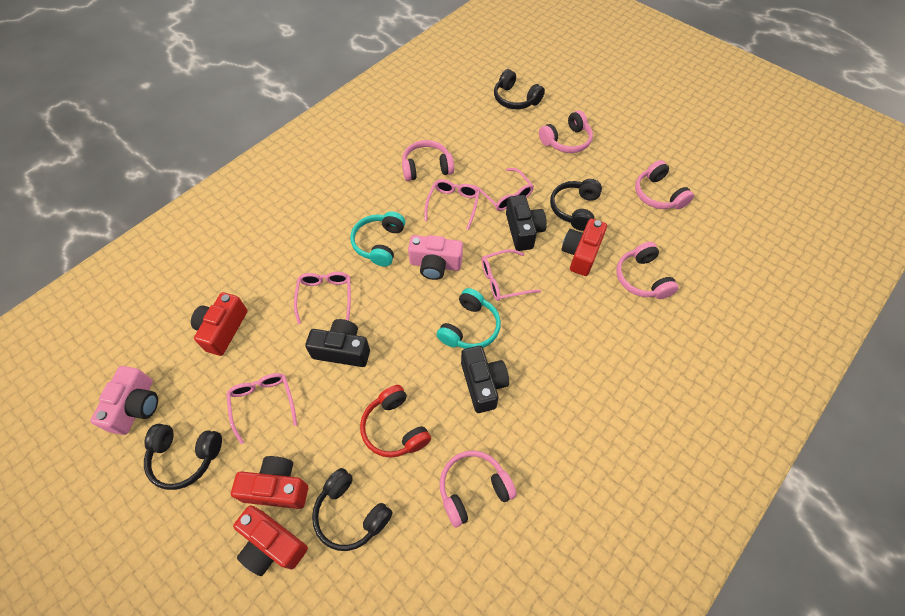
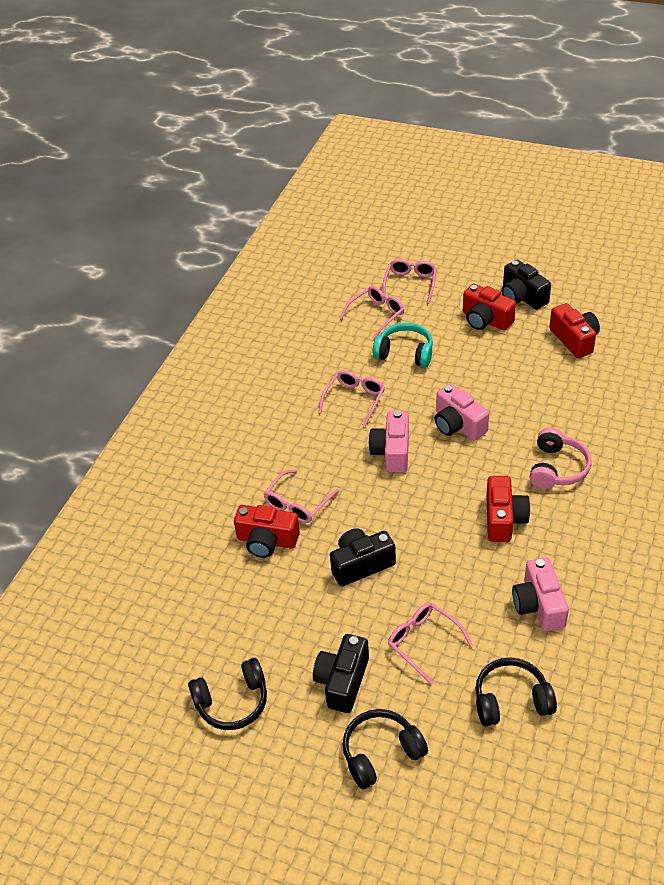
black headphones: 4 -> 3
pink camera: 2 -> 3
pink headphones: 5 -> 1
red headphones: 1 -> 0
turquoise headphones: 2 -> 1

